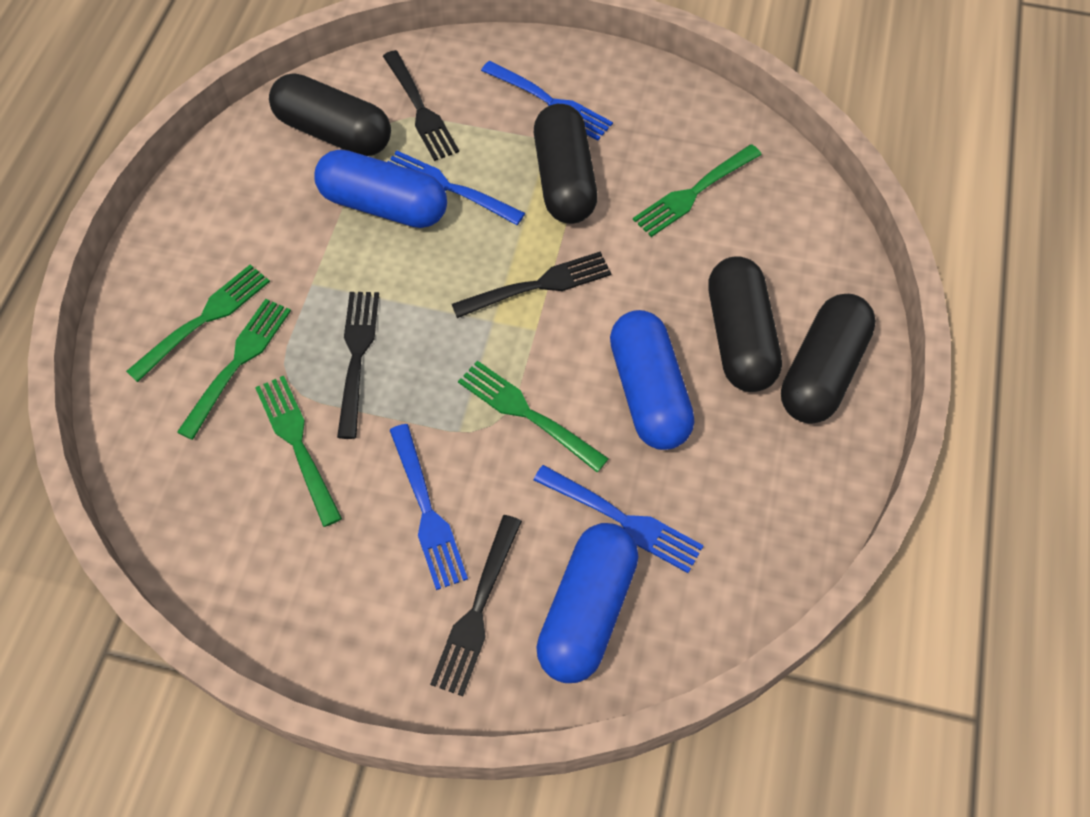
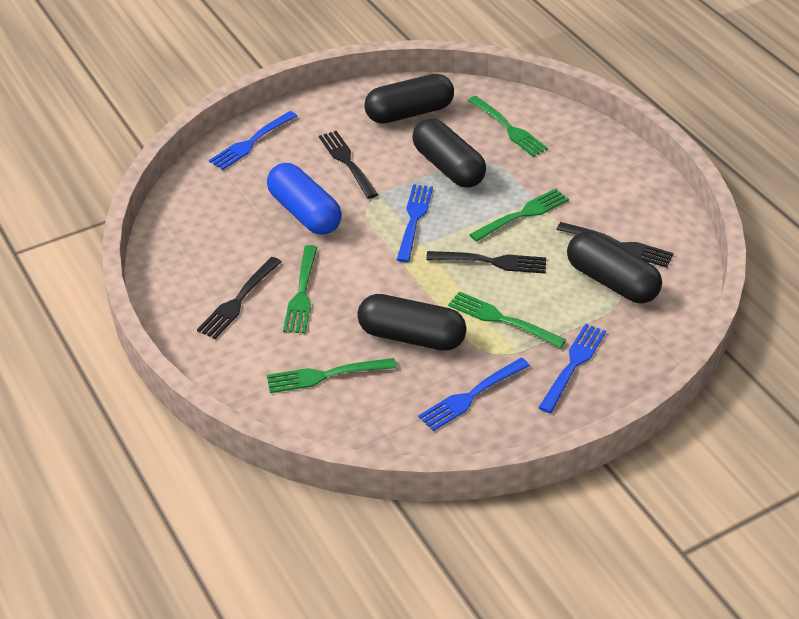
blue capsule: 3 -> 1

